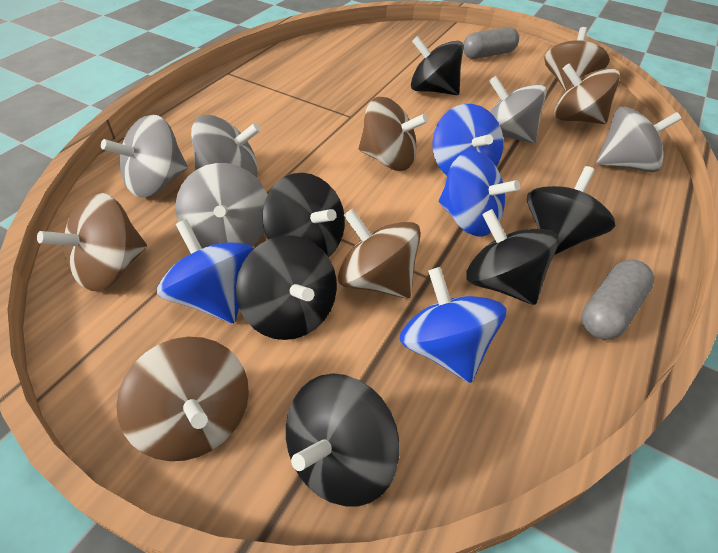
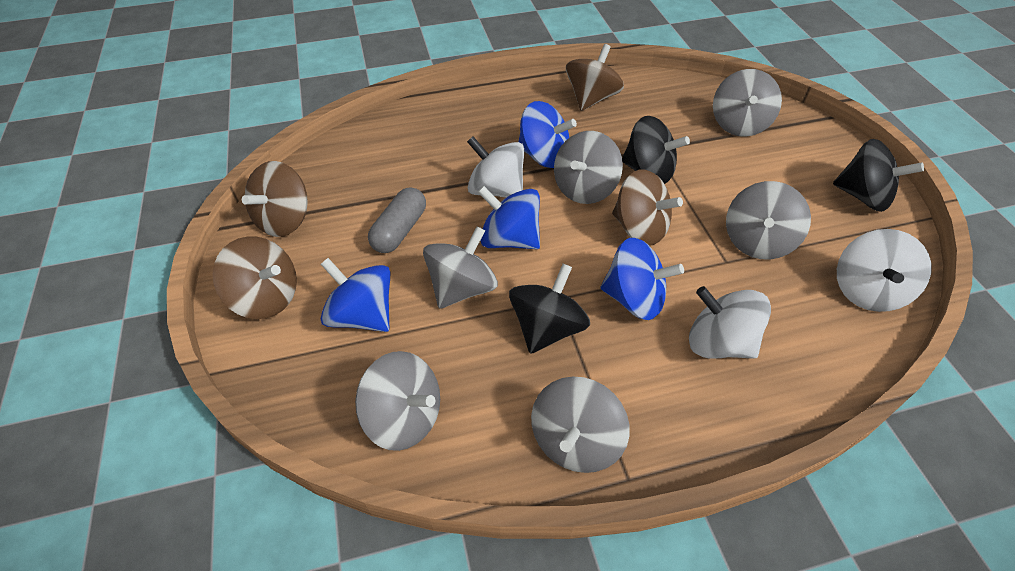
black spinning top: 6 -> 3
brown spinning top: 6 -> 4
grey capsule: 2 -> 1
grey spinning top: 5 -> 6
white spinning top: 0 -> 3

